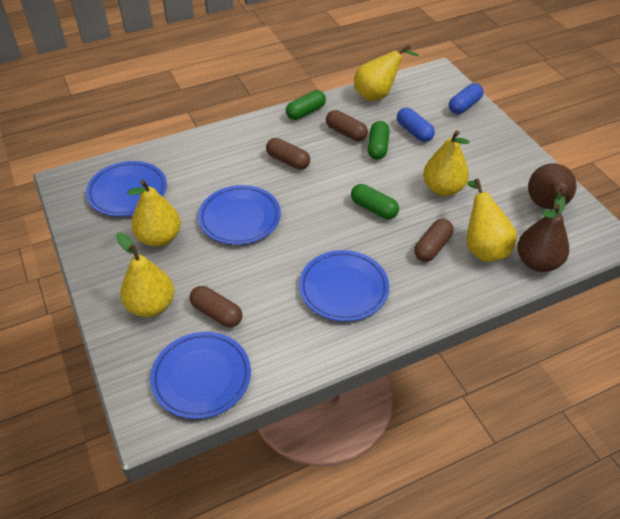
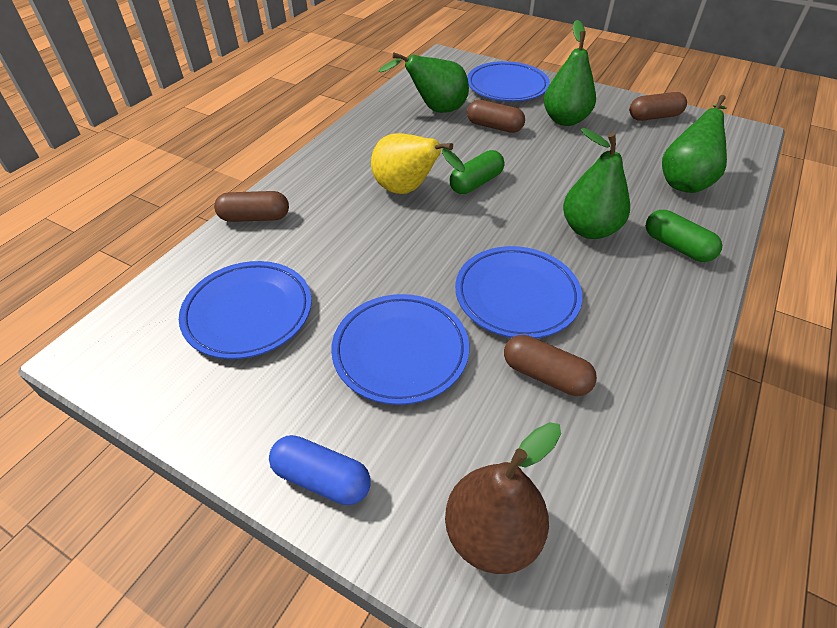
blue capsule: 2 -> 1
brown pear: 2 -> 1
green capsule: 3 -> 2
green pear: 0 -> 4
yellow pear: 5 -> 1

